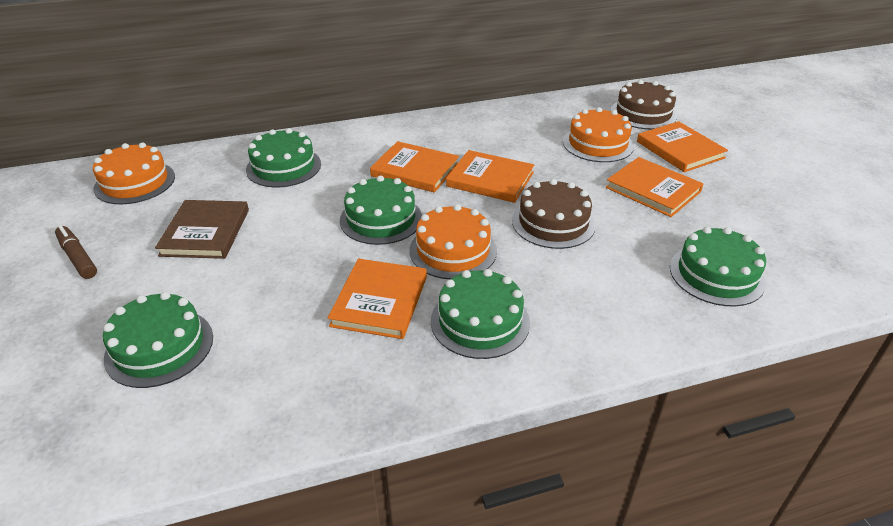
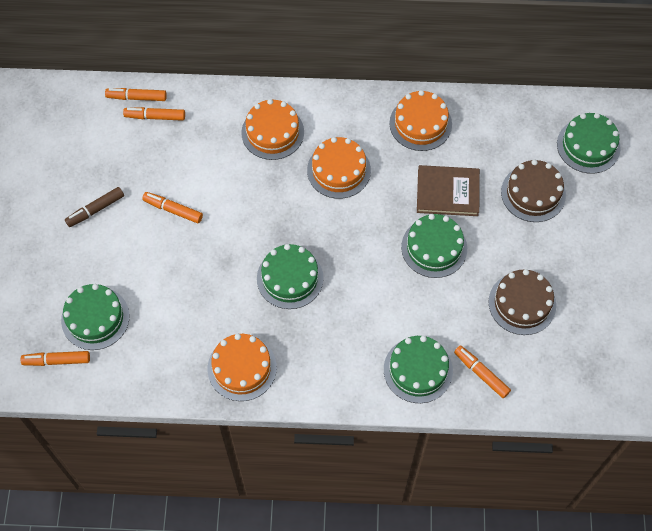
orange book: 5 -> 0
orange cake: 3 -> 4
orange marker: 0 -> 5

